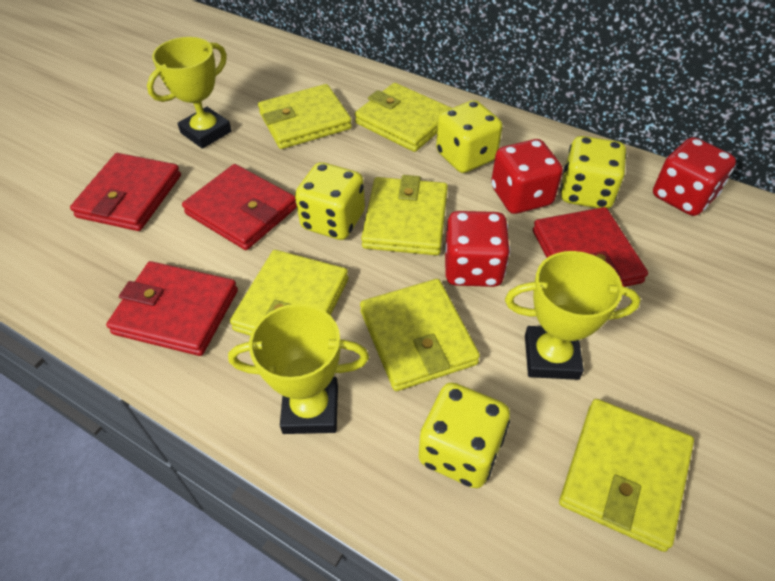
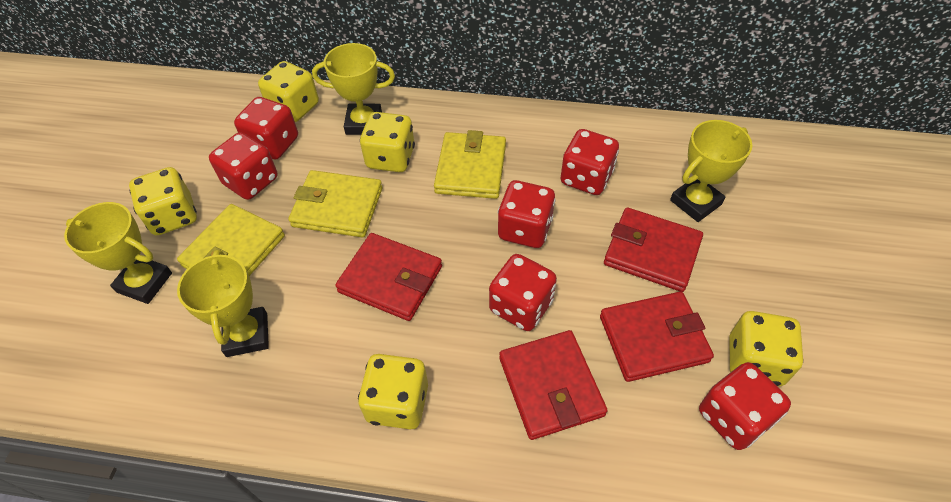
red dice: 3 -> 6
yellow dice: 4 -> 5
yellow trophy: 3 -> 4
yellow wallet: 6 -> 3

